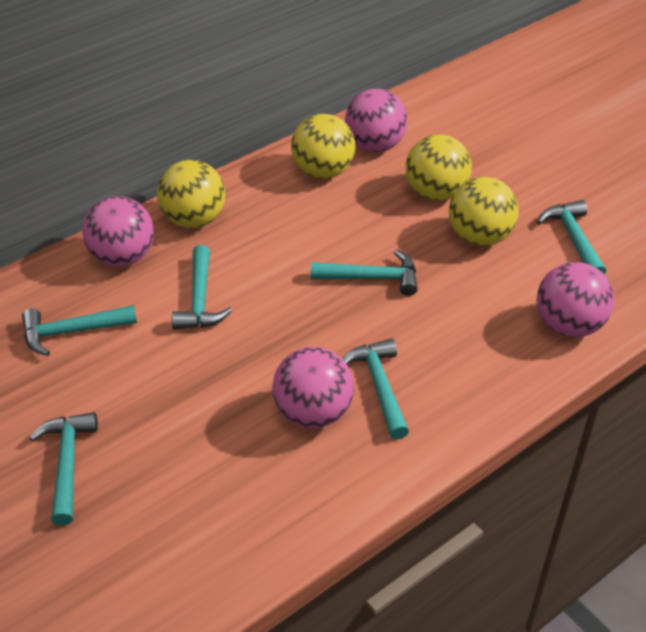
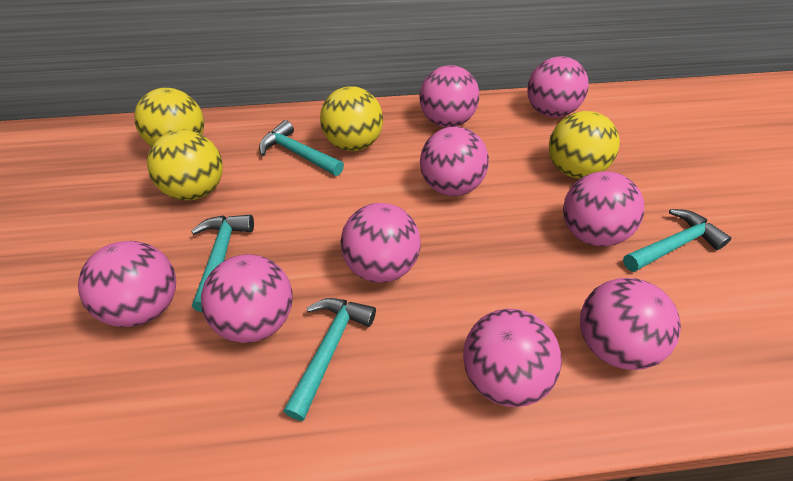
pink ball: 4 -> 9
turquoise hammer: 6 -> 4

